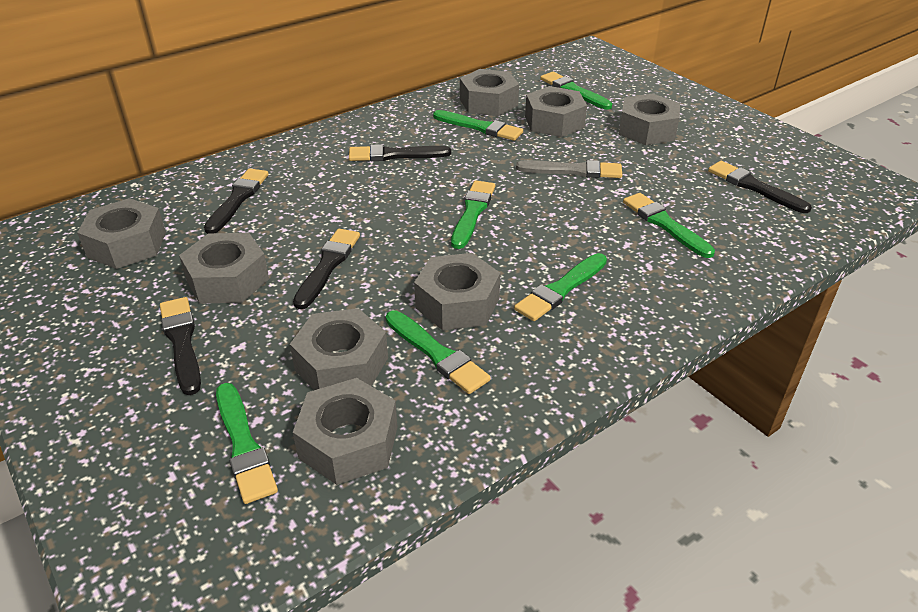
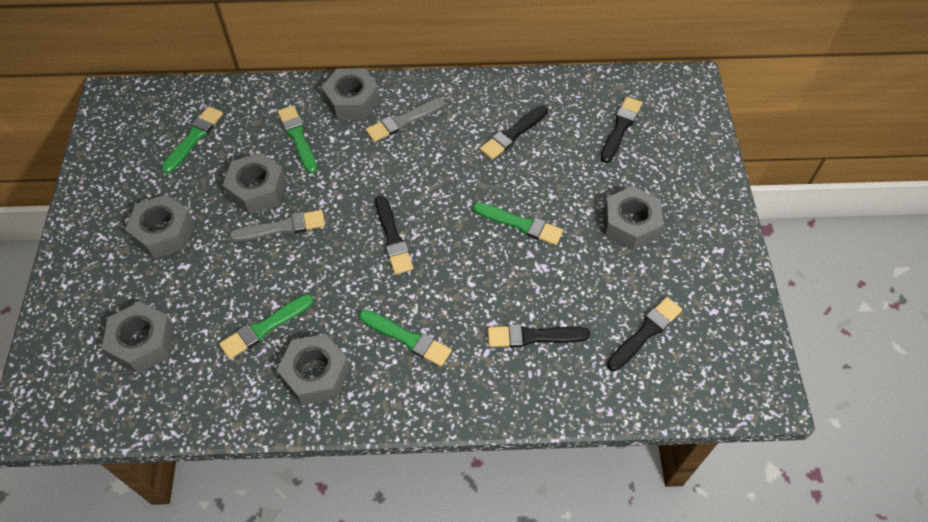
green brush: 7 -> 5
grey brush: 1 -> 2
grey nut: 8 -> 6

